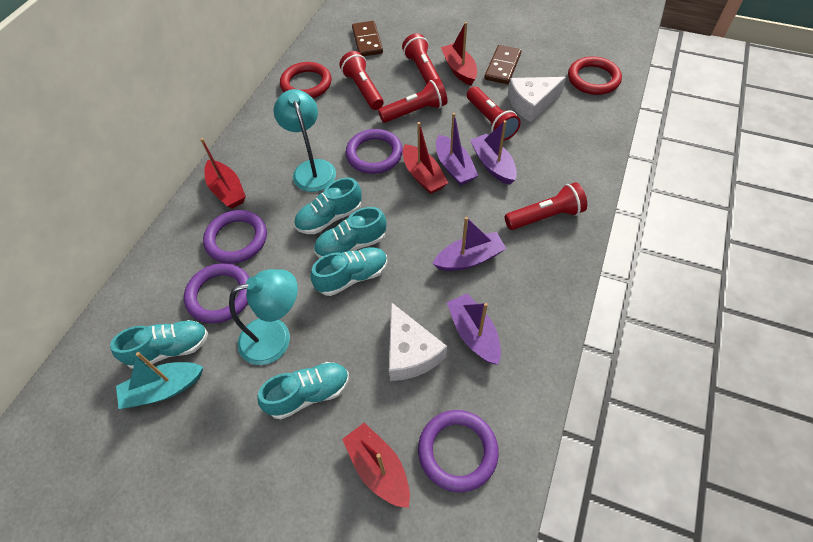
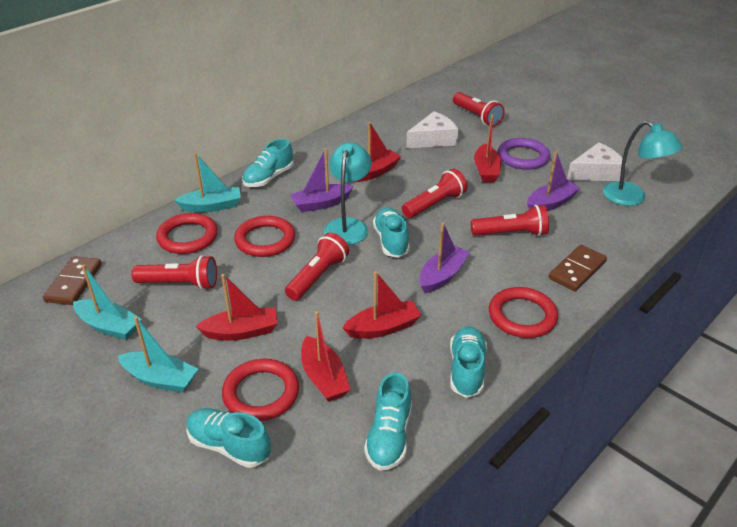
purple boat: 4 -> 3
purple ring: 4 -> 1
red boat: 4 -> 5
red ring: 2 -> 4
turquoise boat: 1 -> 3

